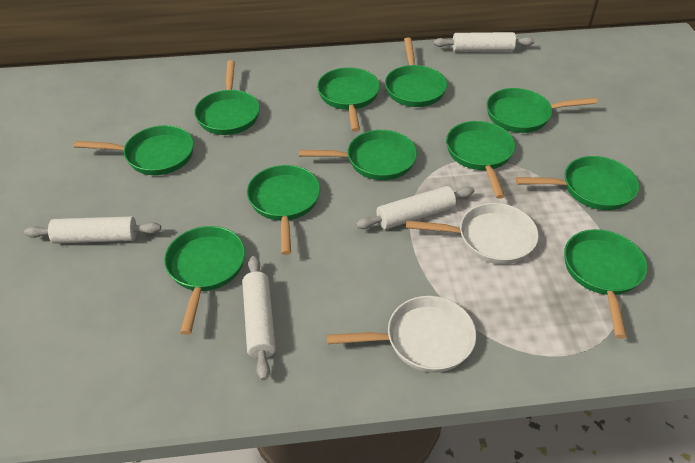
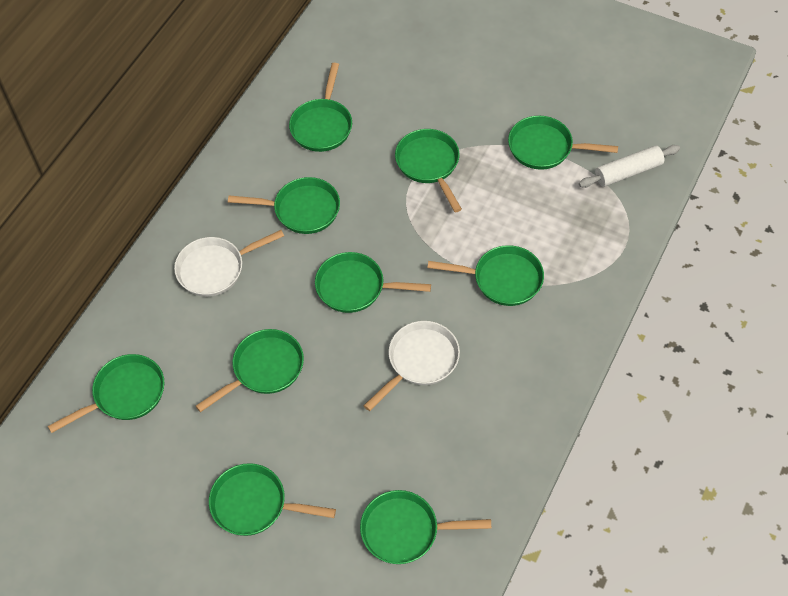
green pan: 11 -> 10
white rolling pin: 4 -> 1

